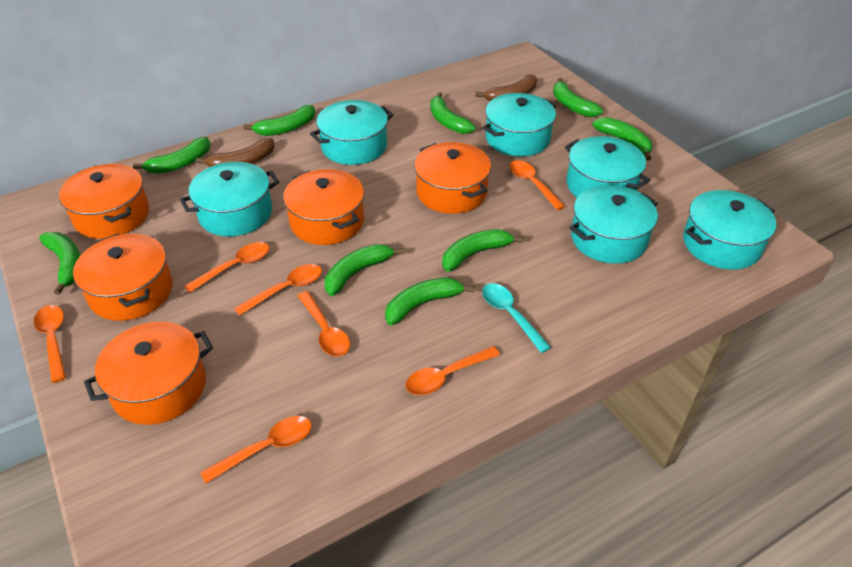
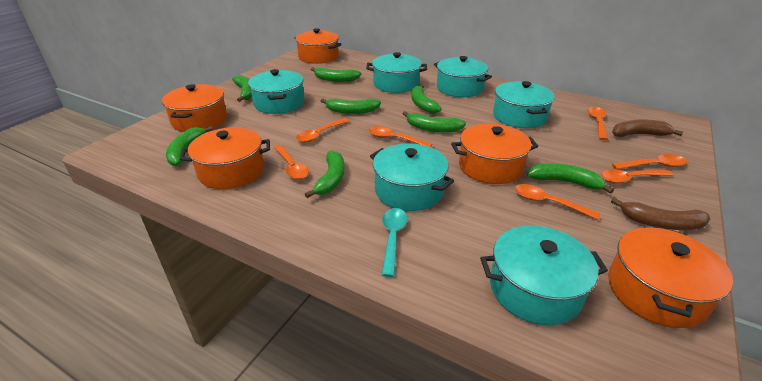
green banana: 9 -> 8

